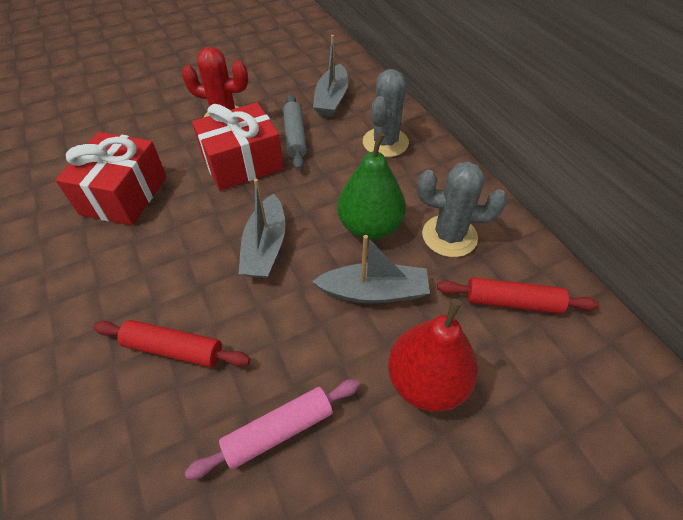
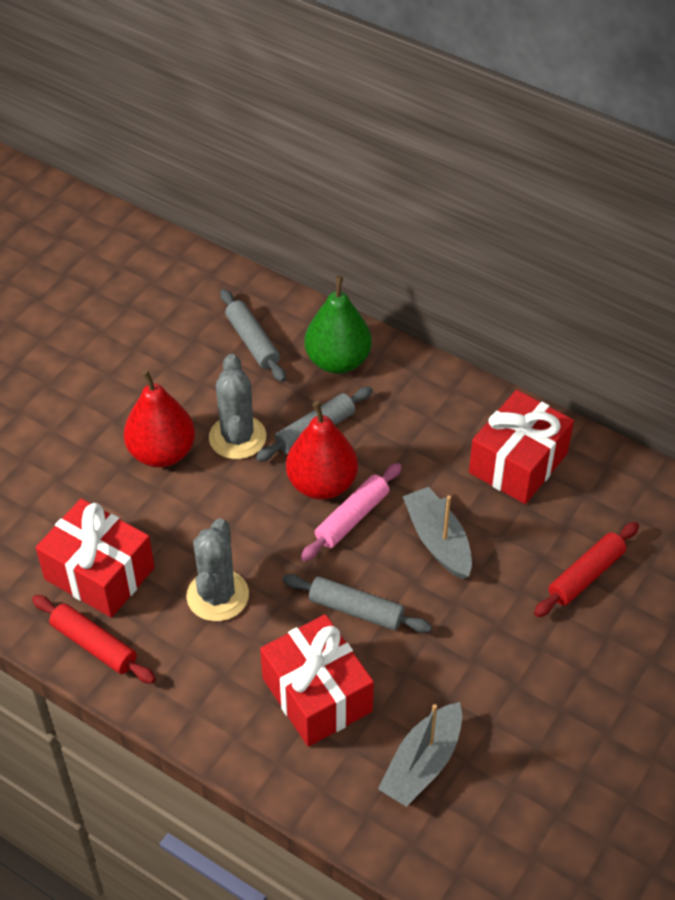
grey boat: 3 -> 2
grey rolling pin: 1 -> 3
red cactus: 1 -> 0
red gift: 2 -> 3
red pear: 1 -> 2

